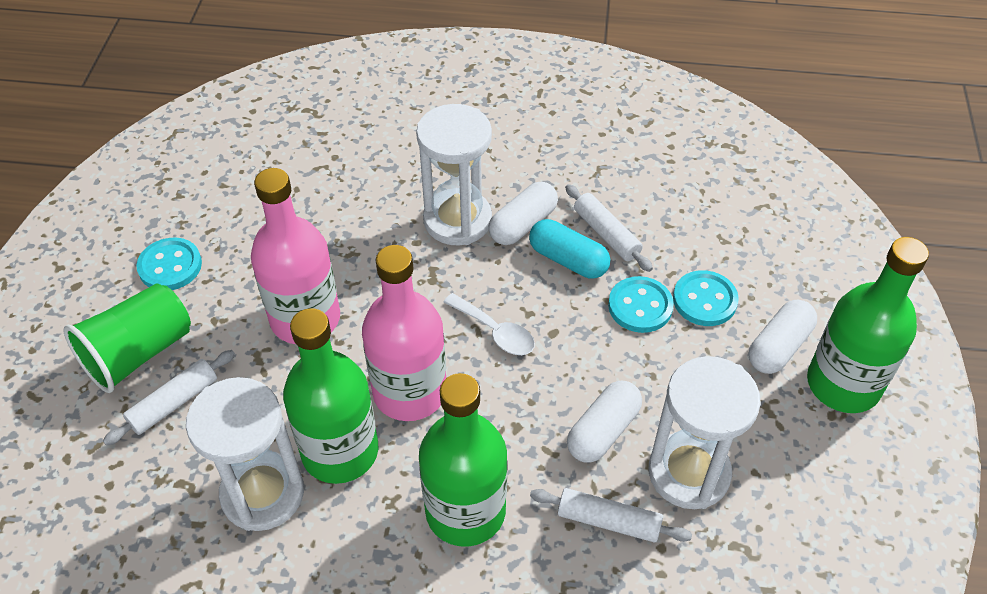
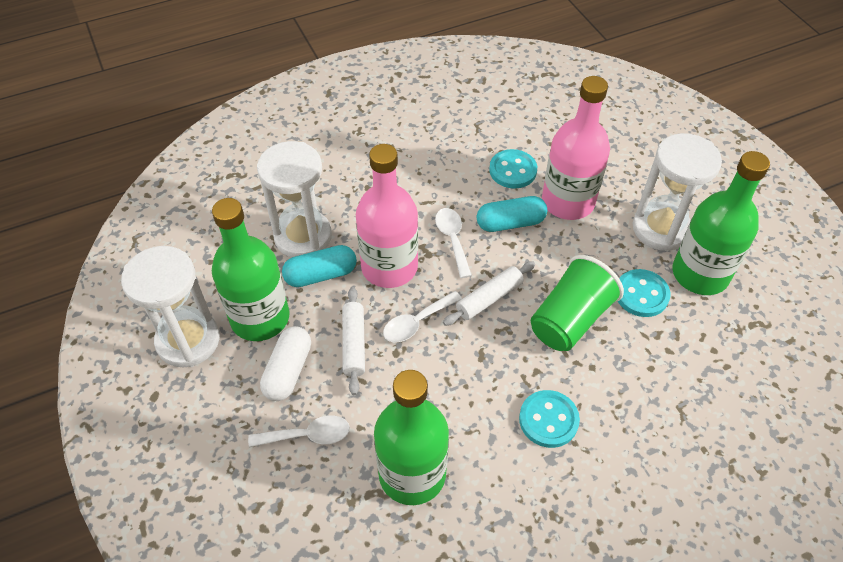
turquoise capsule: 1 -> 2
white capsule: 3 -> 1
white rolling pin: 3 -> 2
white spoon: 1 -> 3

